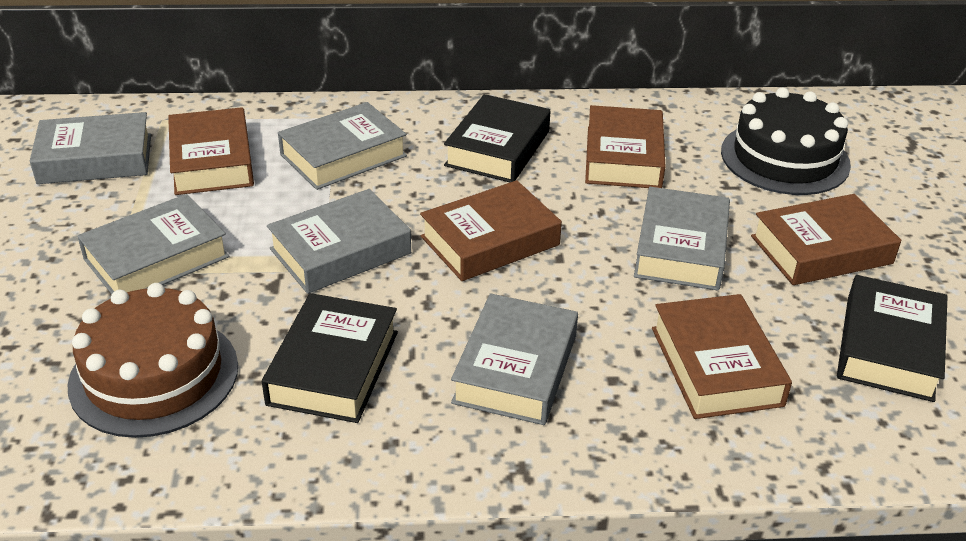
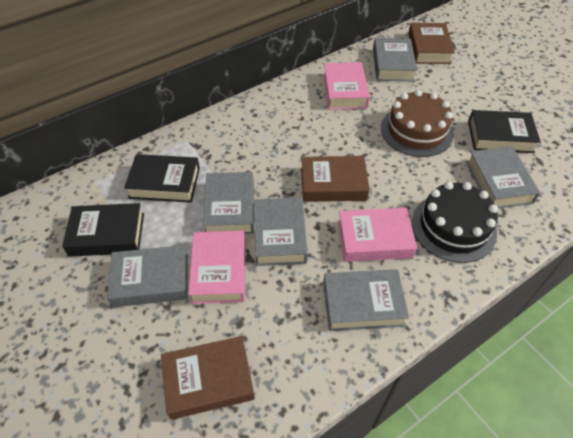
brown book: 5 -> 3
pink book: 0 -> 3

